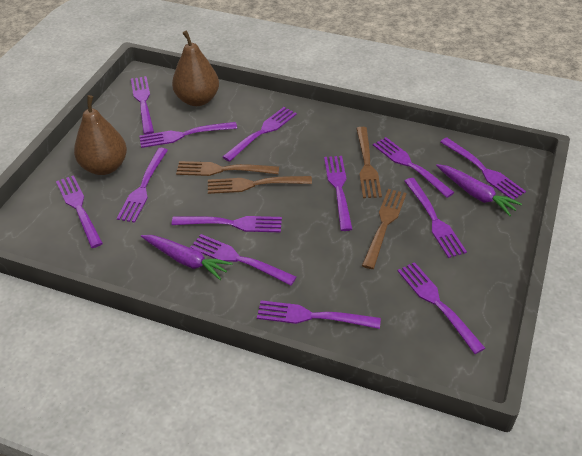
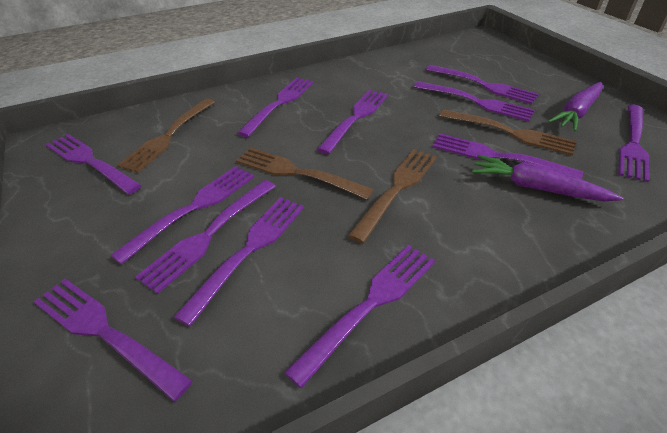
brown pear: 2 -> 0
purple fork: 13 -> 12

